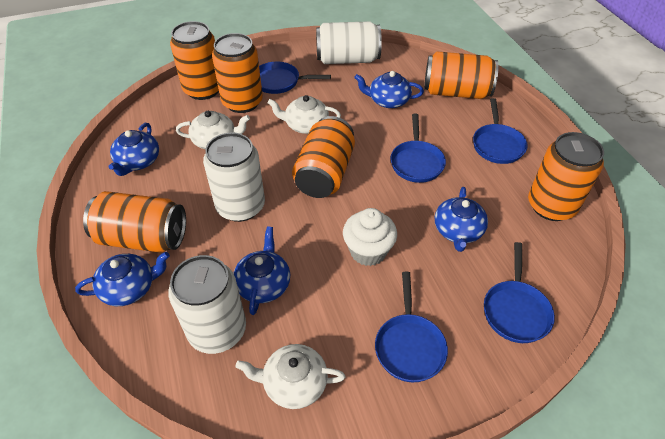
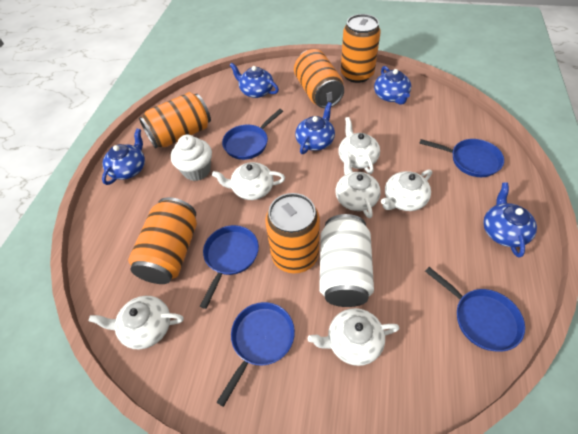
orange can: 6 -> 5
white can: 3 -> 1
white teapot: 3 -> 6

